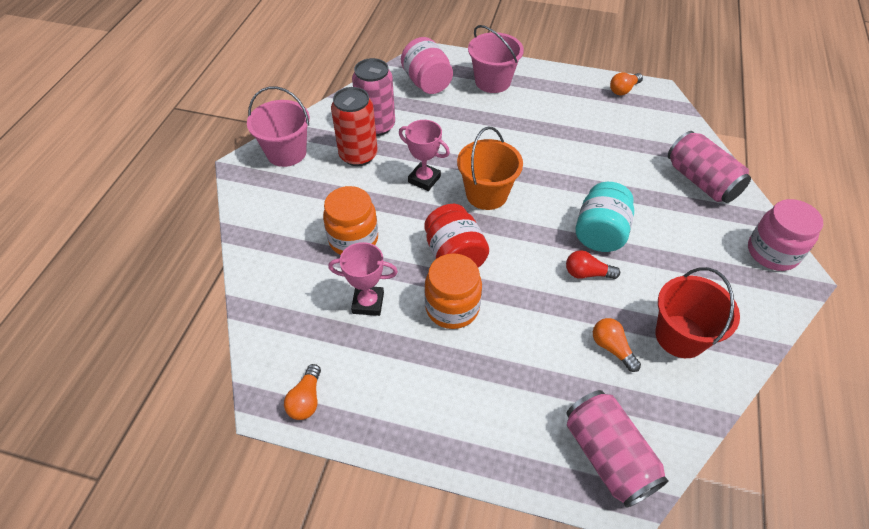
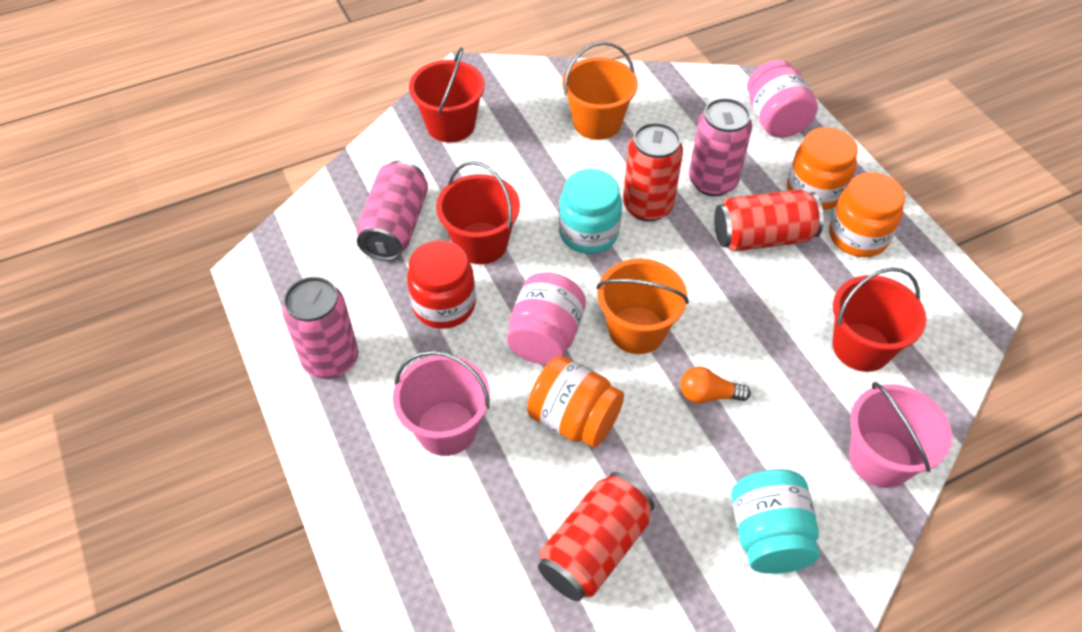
orange bucket: 1 -> 2
orange jar: 2 -> 3
orange light bulb: 3 -> 1
pink trophy: 2 -> 0
red bucket: 1 -> 3
red can: 1 -> 3
red light bulb: 1 -> 0
turquoise jar: 1 -> 2

